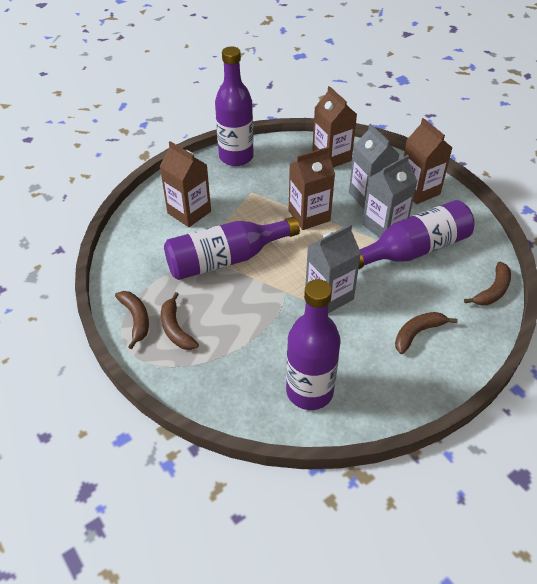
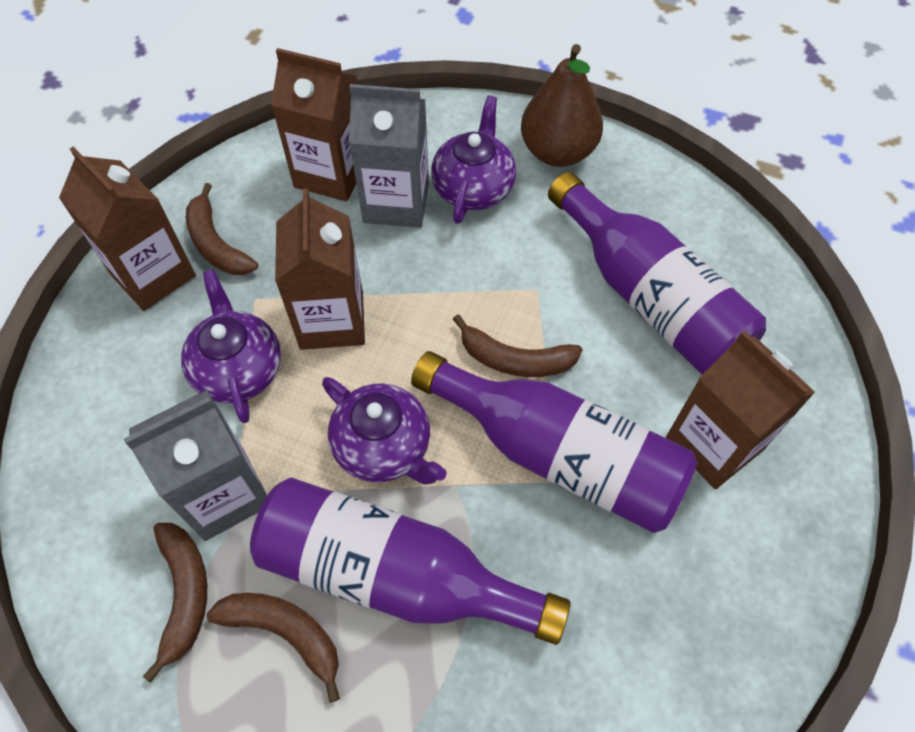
brown pear: 0 -> 1
grey carton: 3 -> 2
purple bottle: 4 -> 3
purple teapot: 0 -> 3

